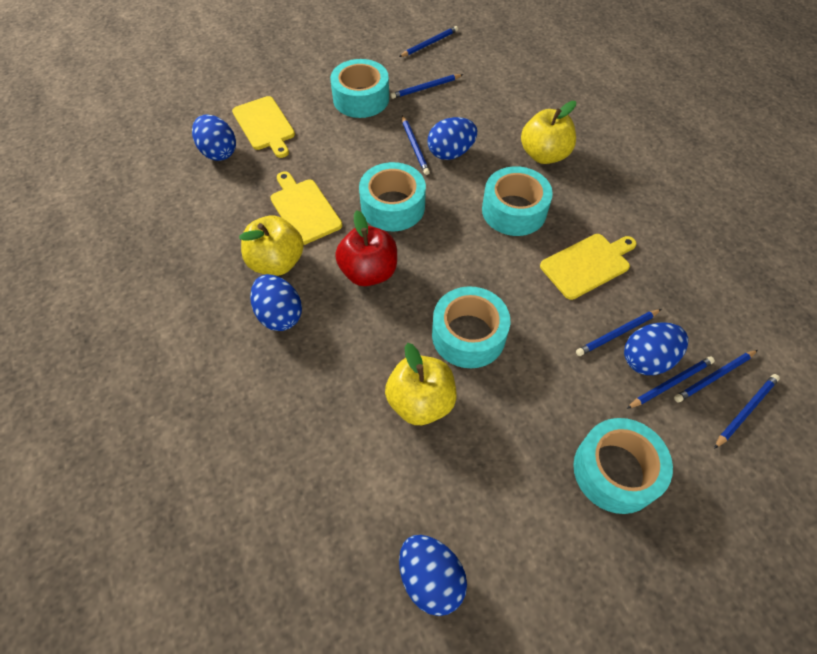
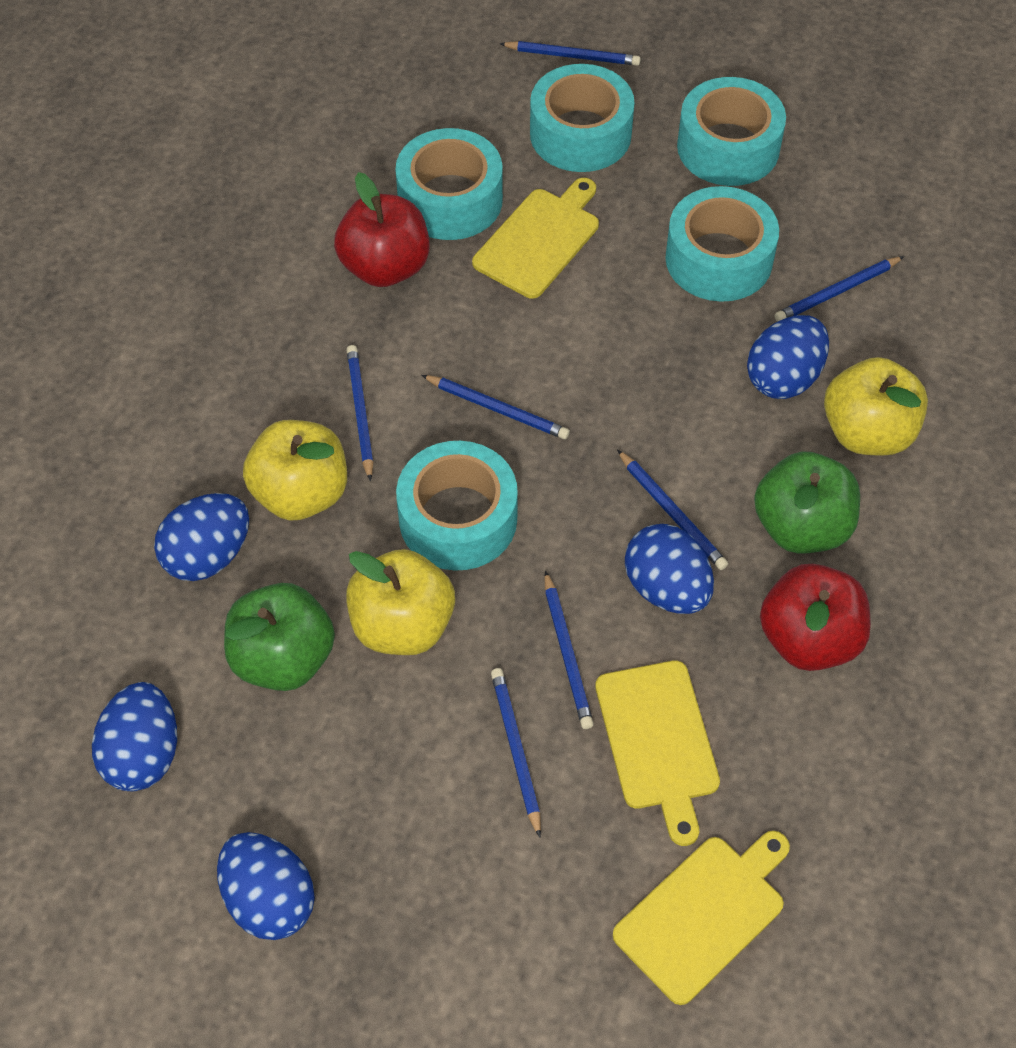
green apple: 0 -> 2
red apple: 1 -> 2

